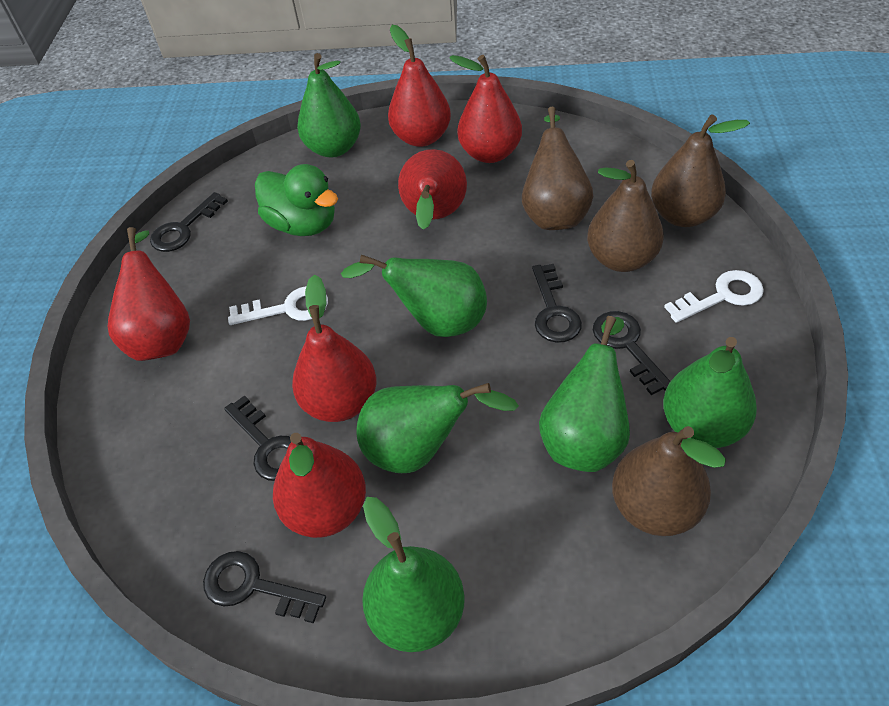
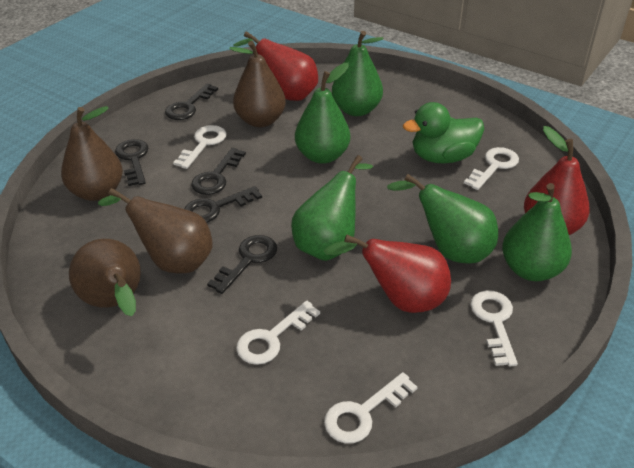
green pear: 6 -> 5
red pear: 6 -> 3
white key: 2 -> 5

